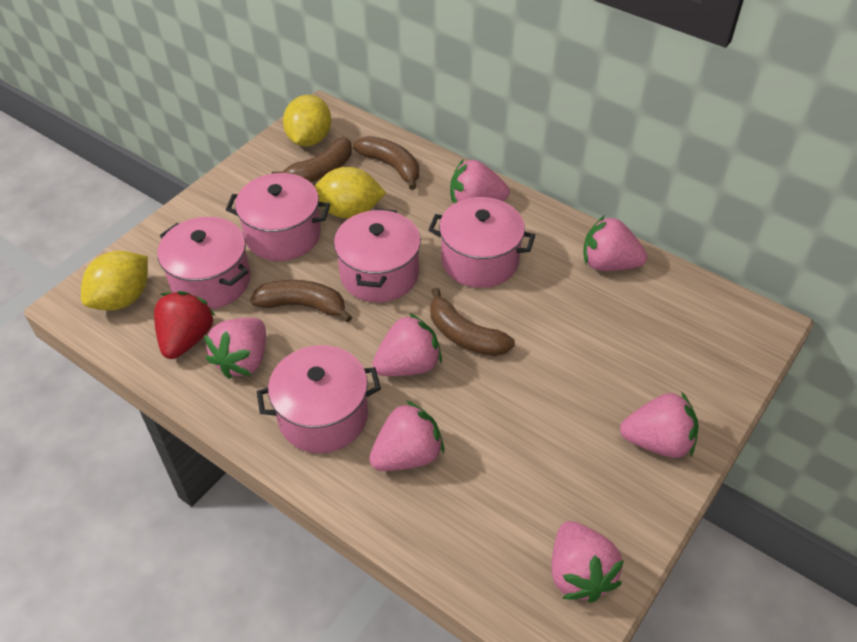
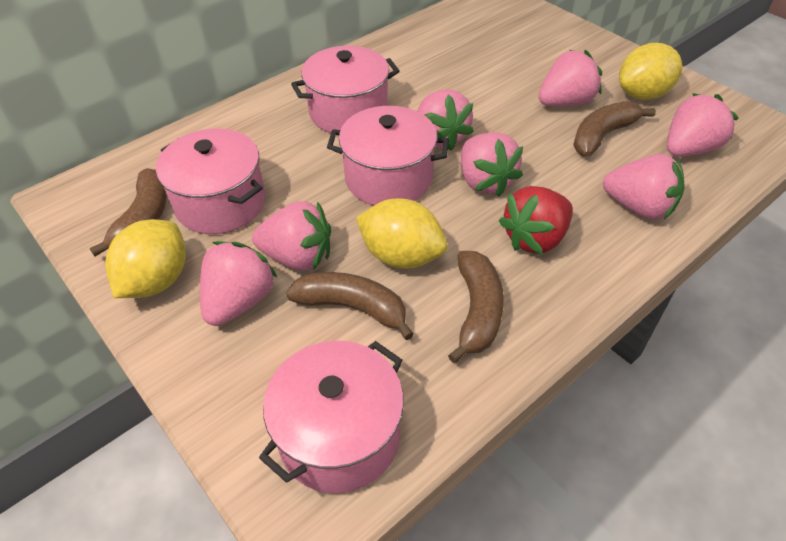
pink pot: 5 -> 4

